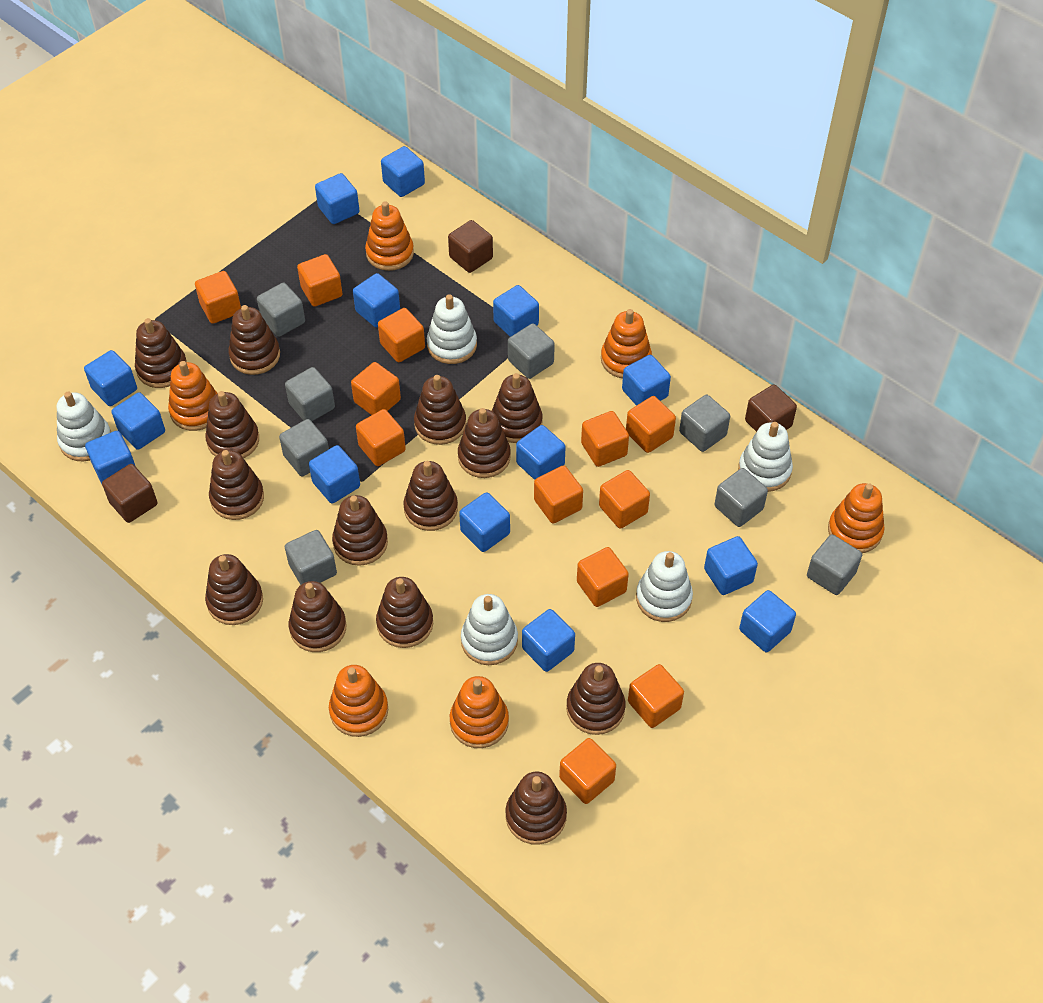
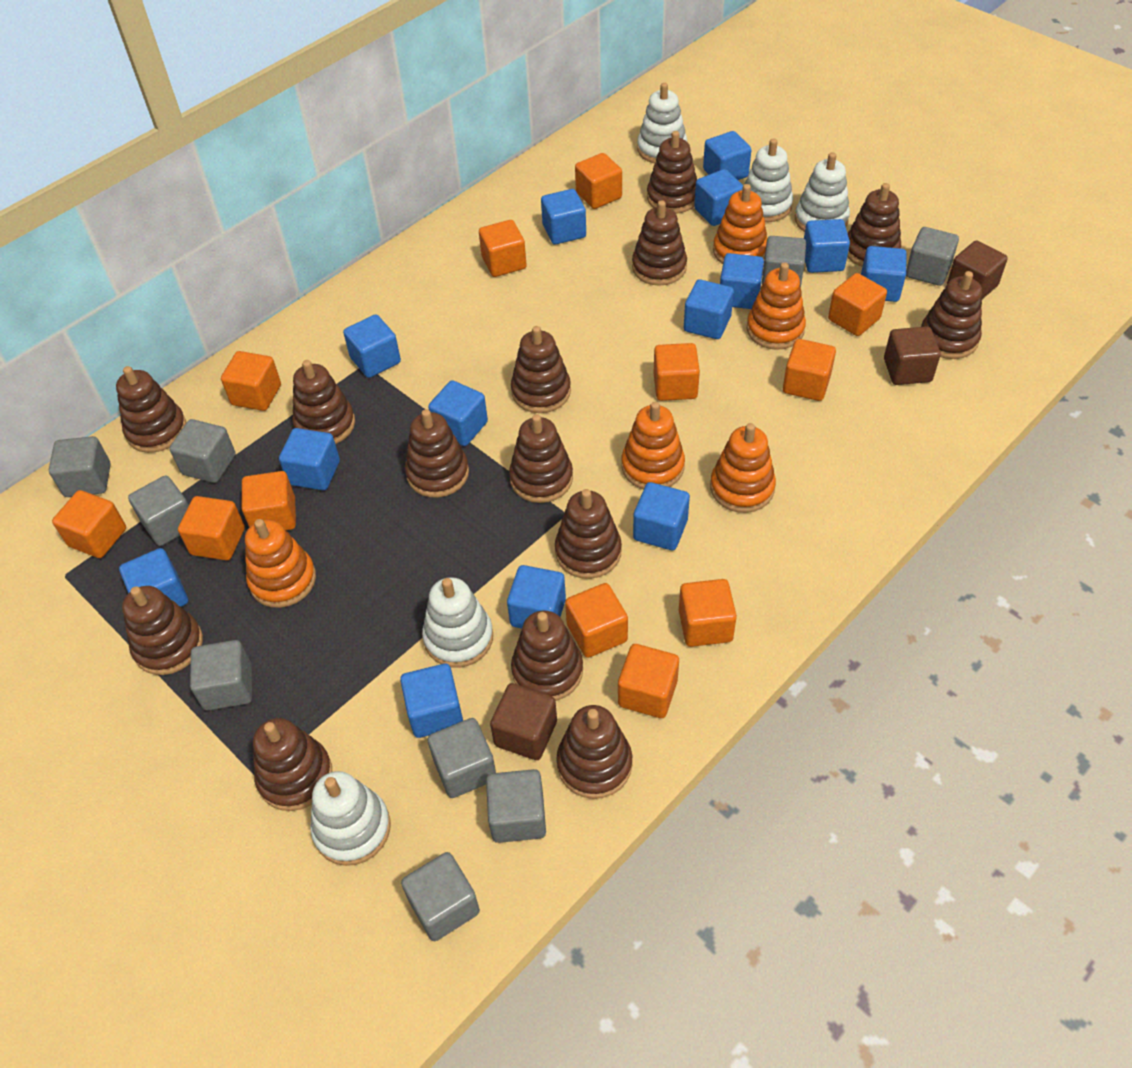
grey cube: 8 -> 9
orange stacking toy: 6 -> 5

